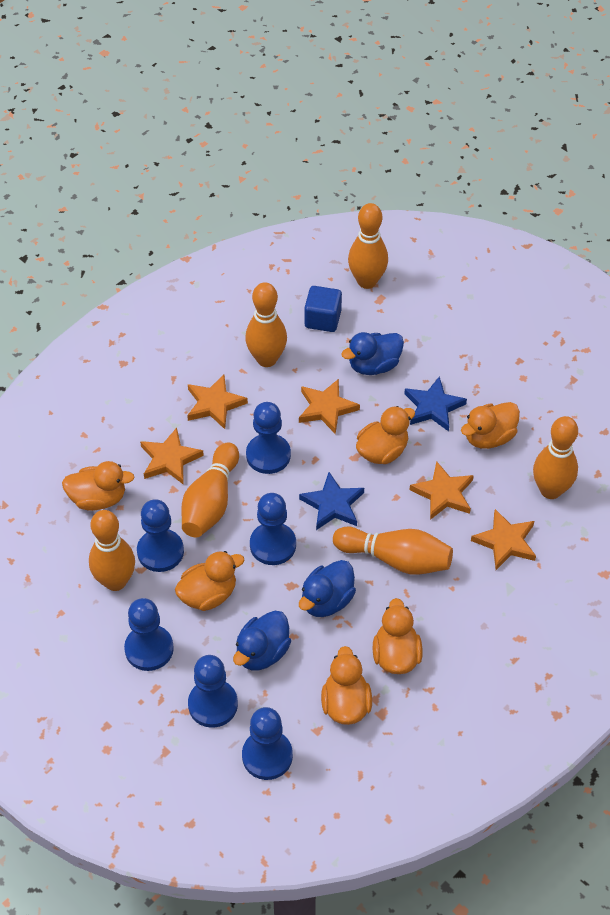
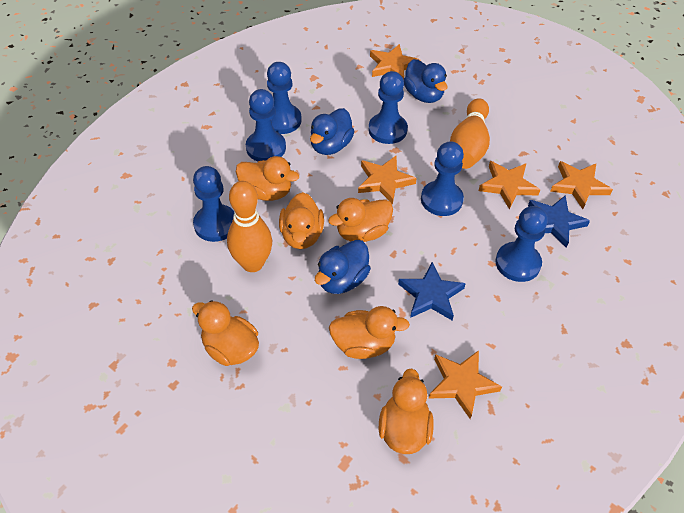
blue cube: 1 -> 0
orange bowling pin: 6 -> 2

